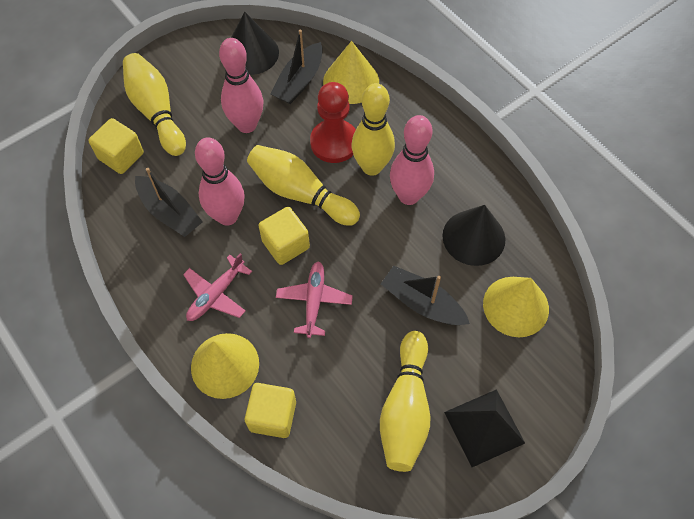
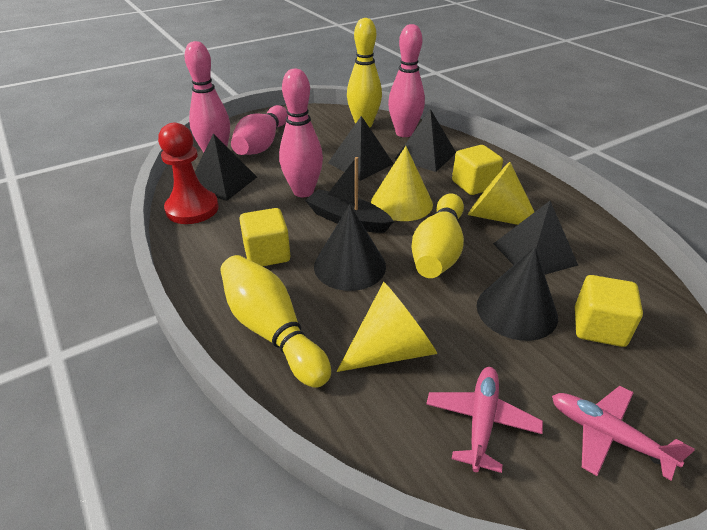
black boat: 3 -> 1
black pyramid: 1 -> 4
pink bowling pin: 3 -> 4
yellow bowling pin: 4 -> 3

